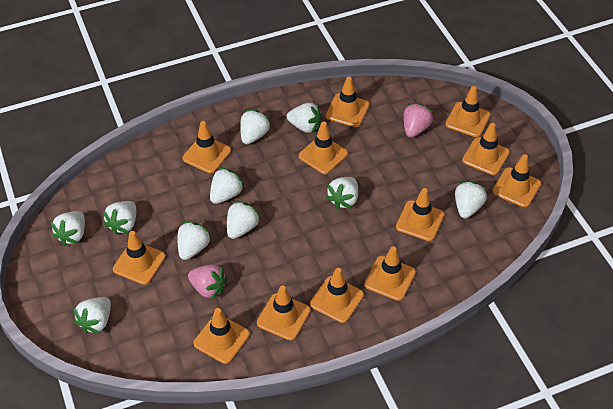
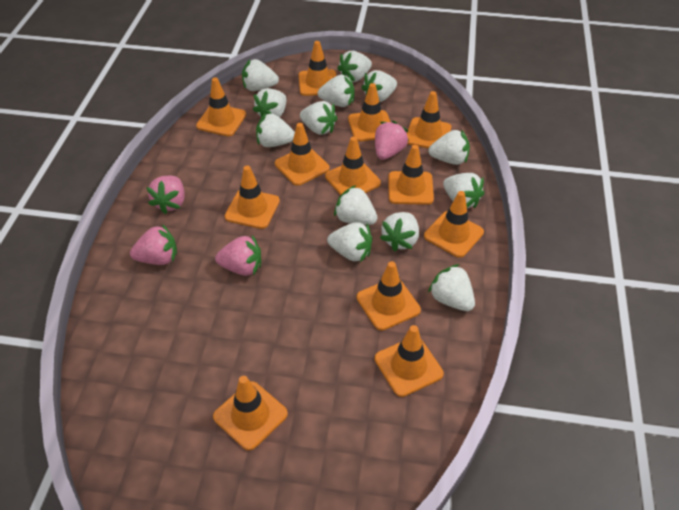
pink strawberry: 2 -> 4
white strawberry: 10 -> 13

